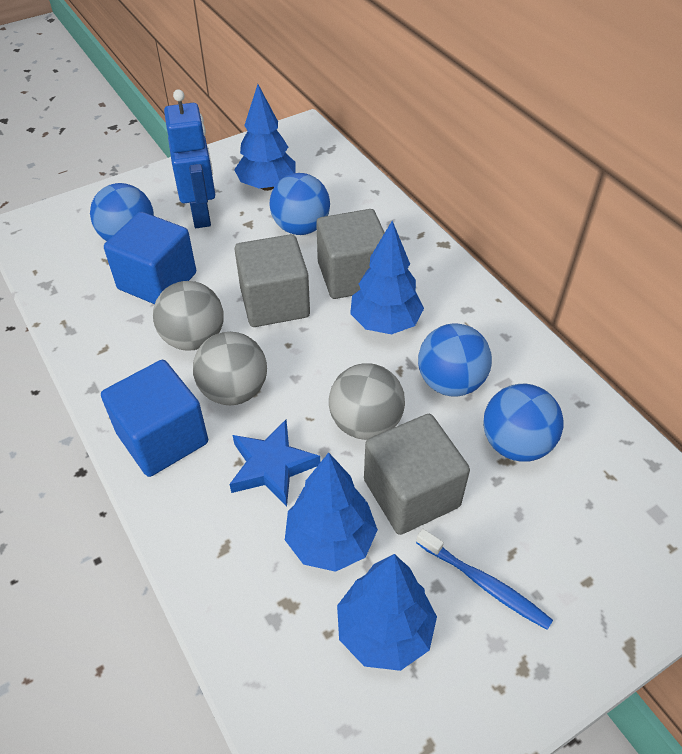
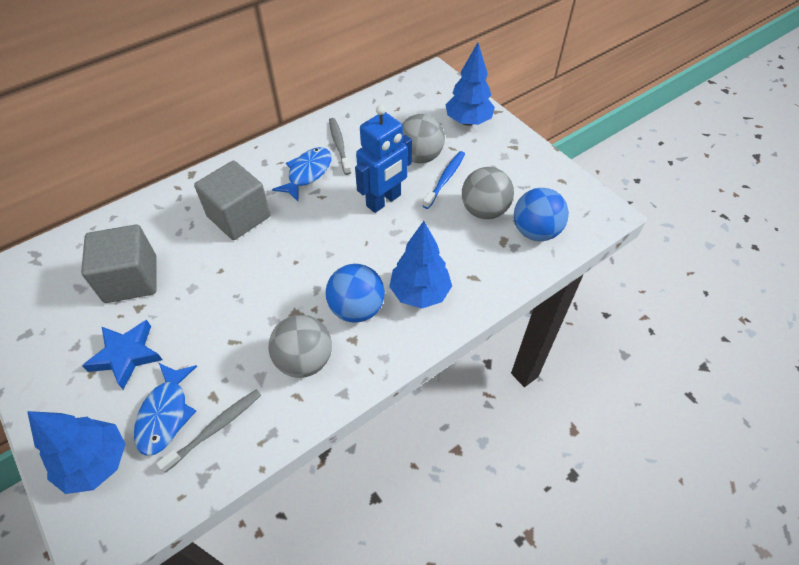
blue ball: 4 -> 2
blue cube: 2 -> 0
blue fish: 0 -> 2
blue tree: 4 -> 3
grey cube: 3 -> 2
grey toothbrush: 0 -> 2

